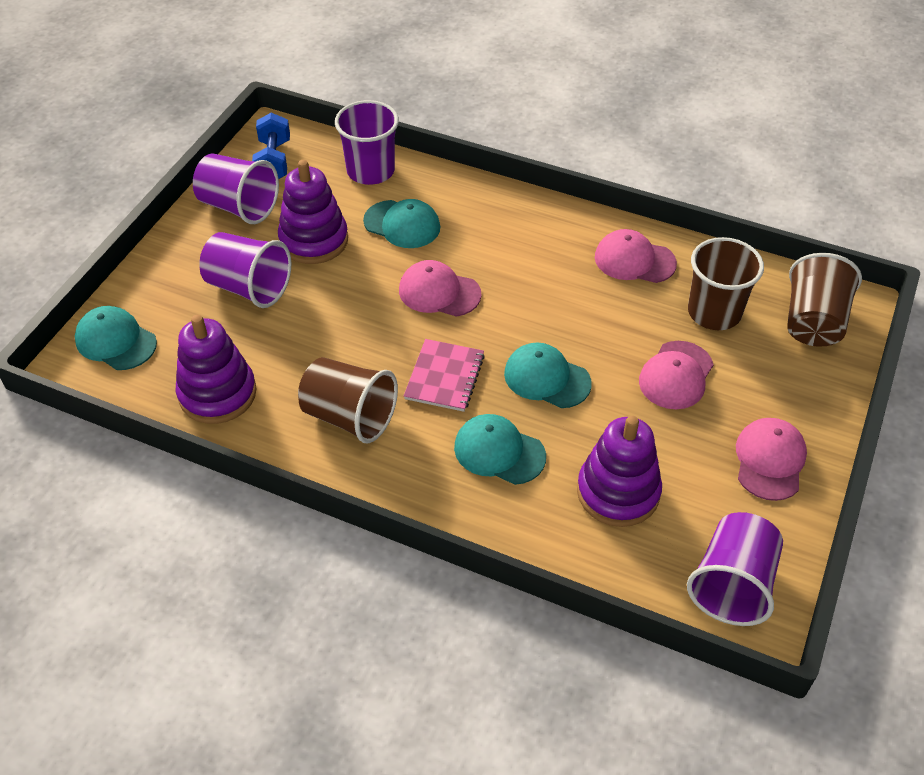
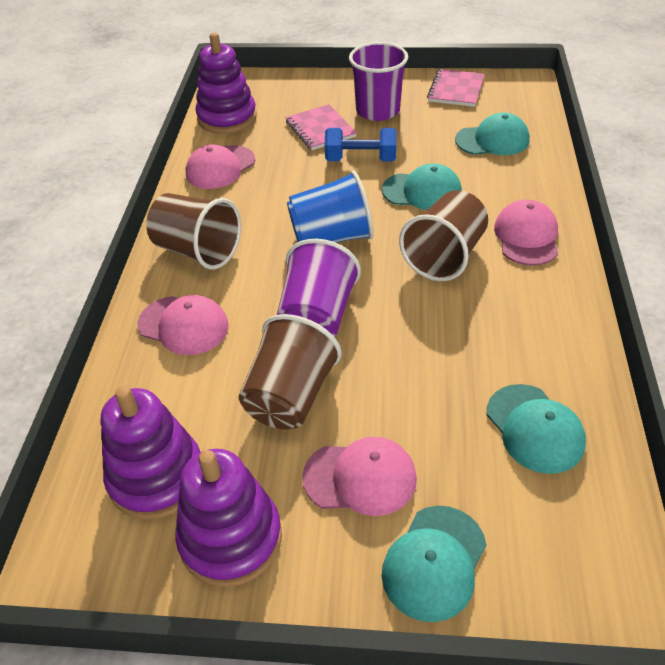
blue cup: 0 -> 1
pink notebook: 1 -> 2
purple cup: 4 -> 2

